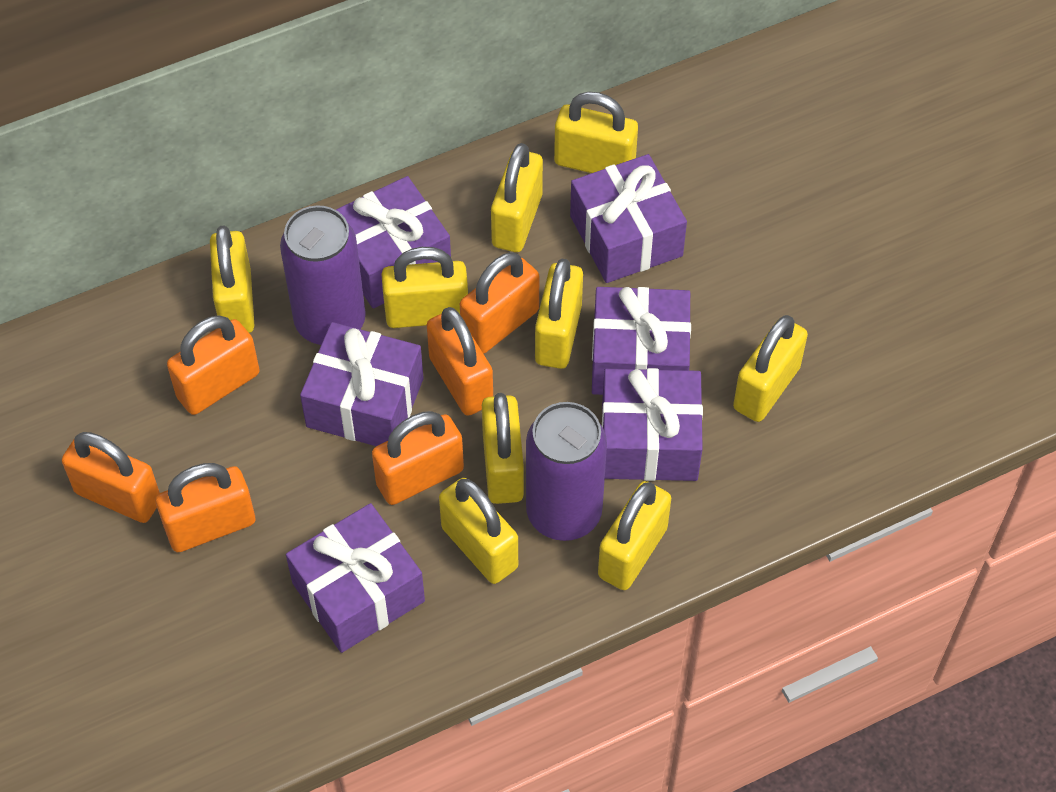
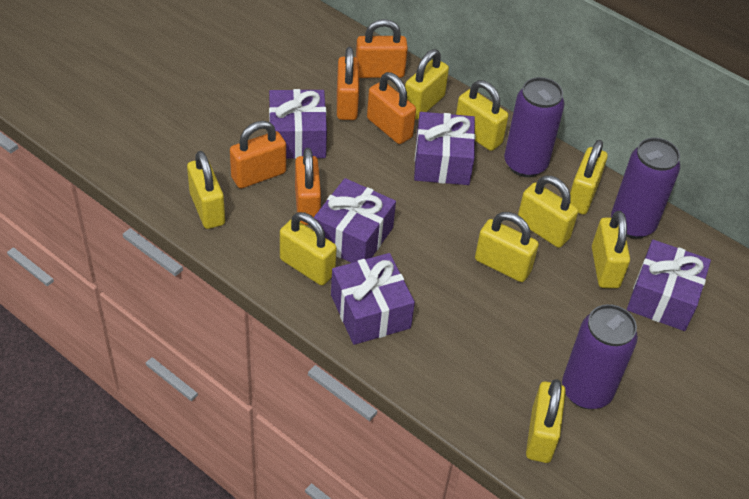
orange padlock: 6 -> 5
purple can: 2 -> 3
purple gift: 6 -> 5

